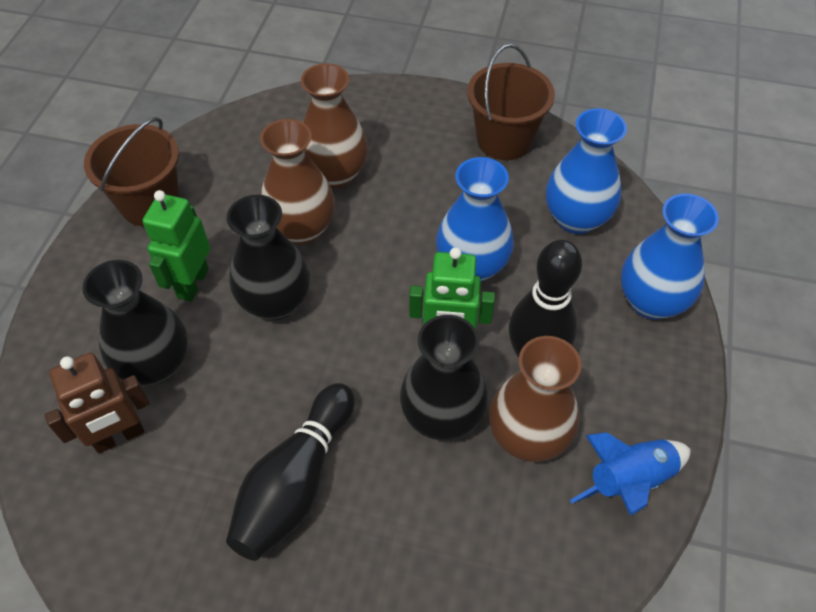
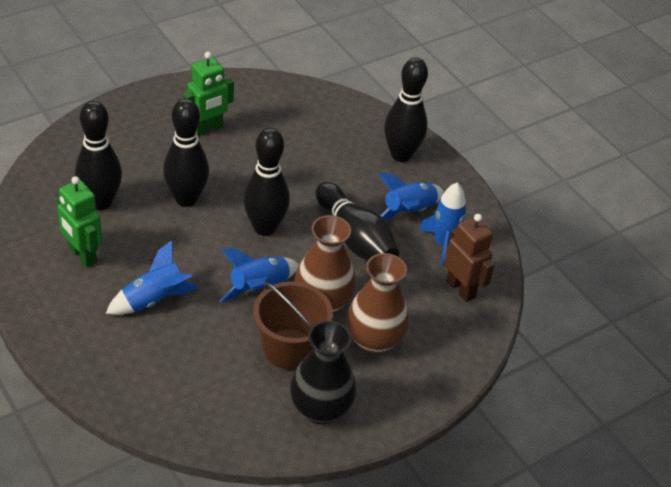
black bowling pin: 2 -> 5
black vase: 3 -> 1
blue rocket: 1 -> 4
blue vase: 3 -> 0
brown bucket: 2 -> 1
brown vase: 3 -> 2

